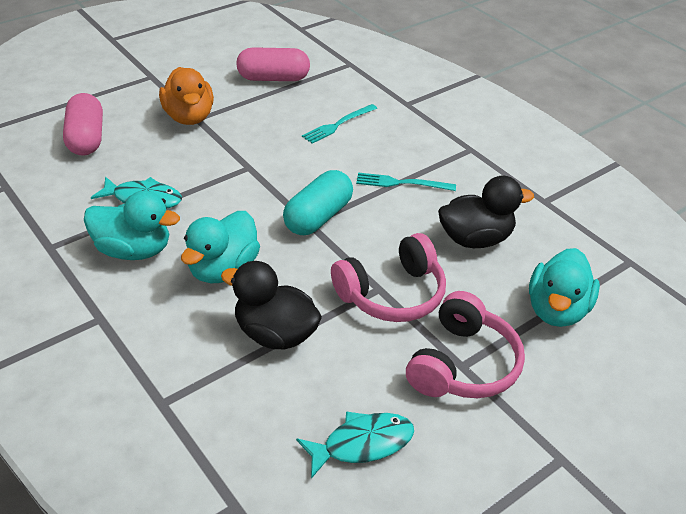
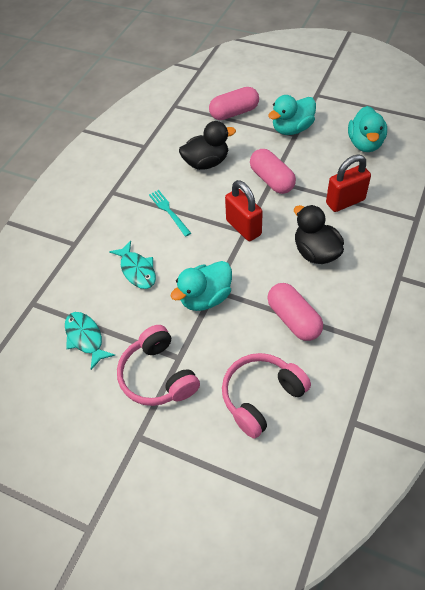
orange duck: 1 -> 0
pink capsule: 2 -> 3
red padlock: 0 -> 2
turquoise capsule: 1 -> 0
turquoise fork: 2 -> 1

